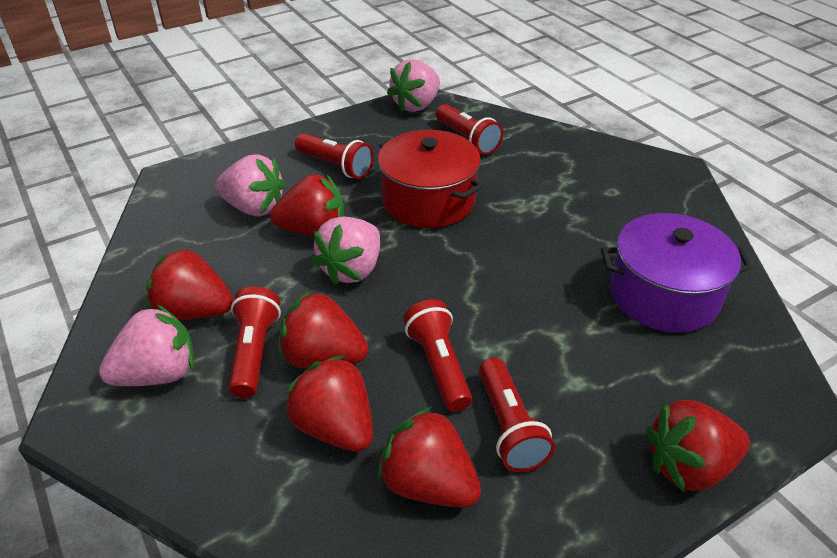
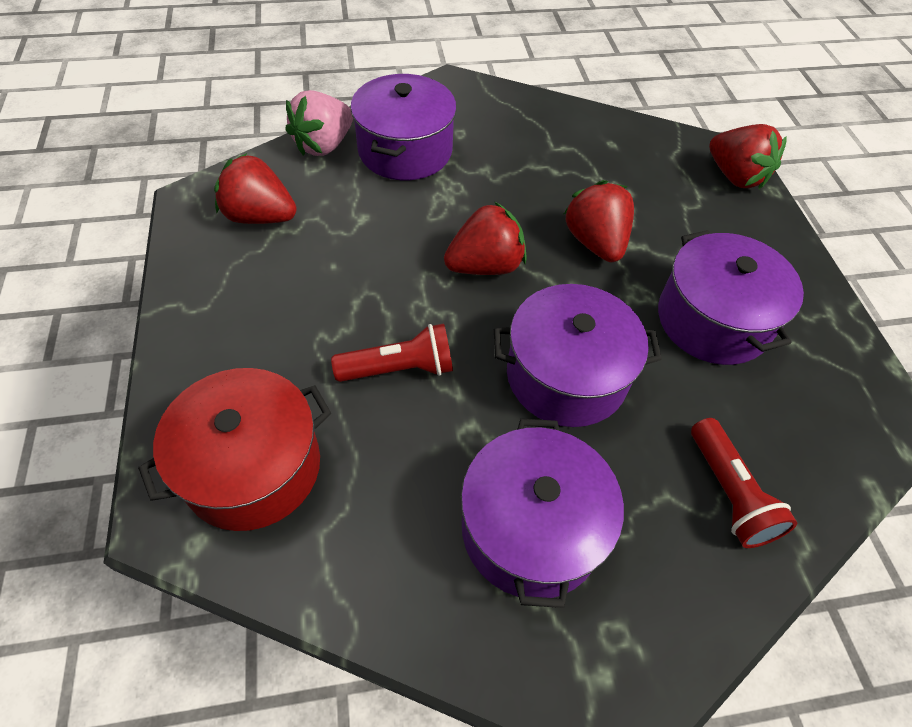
pink strawberry: 4 -> 1
purple pot: 1 -> 4
red flashlight: 5 -> 2
red strawberry: 6 -> 4

